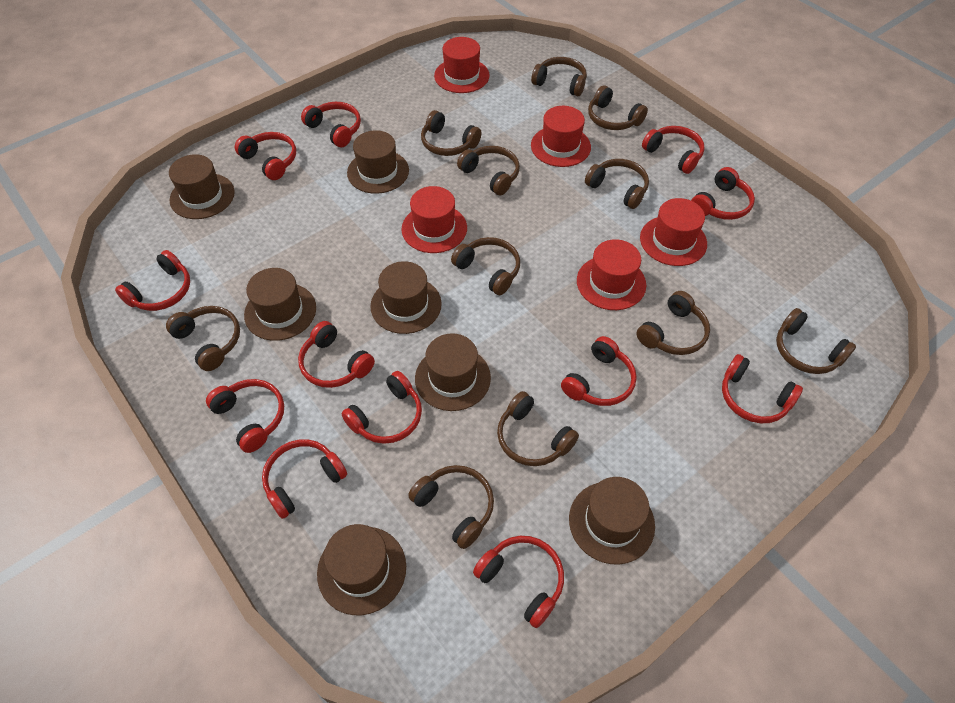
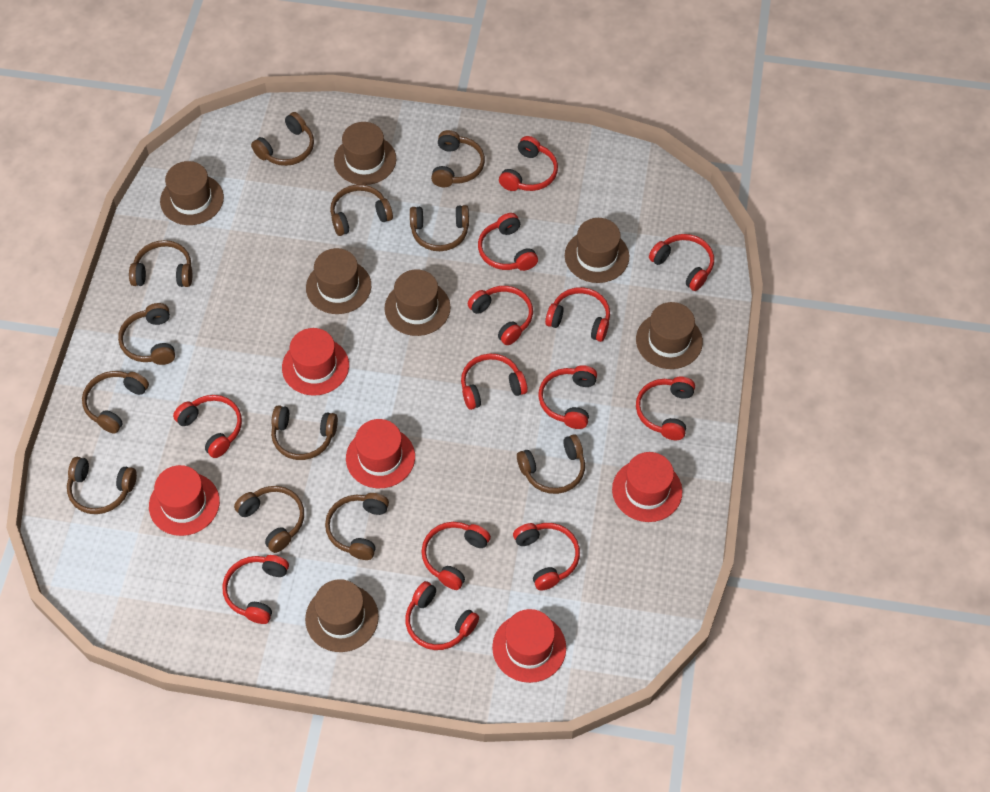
brown headphones: 11 -> 12
red headphones: 12 -> 13

